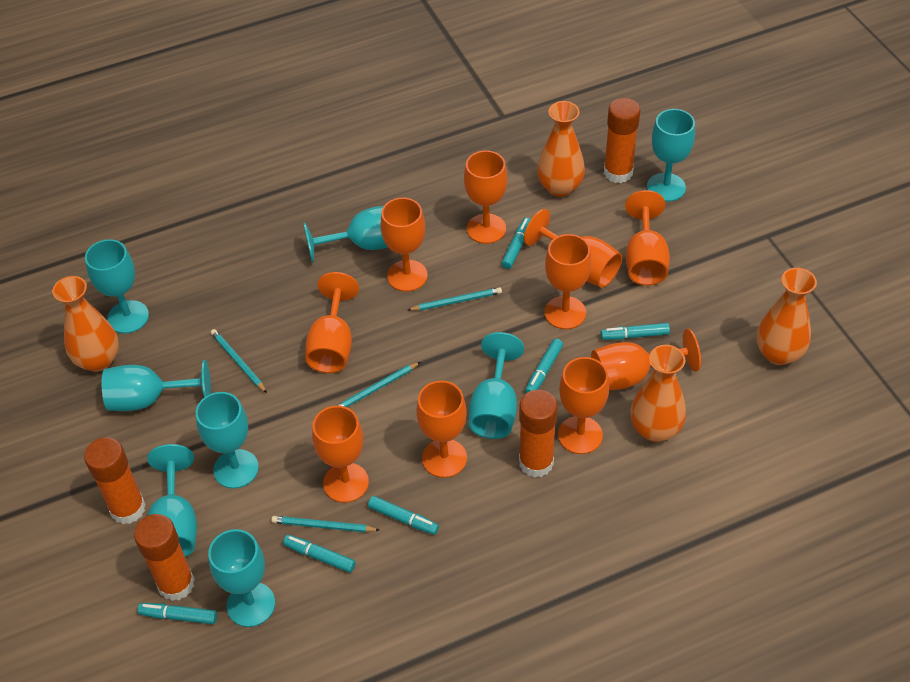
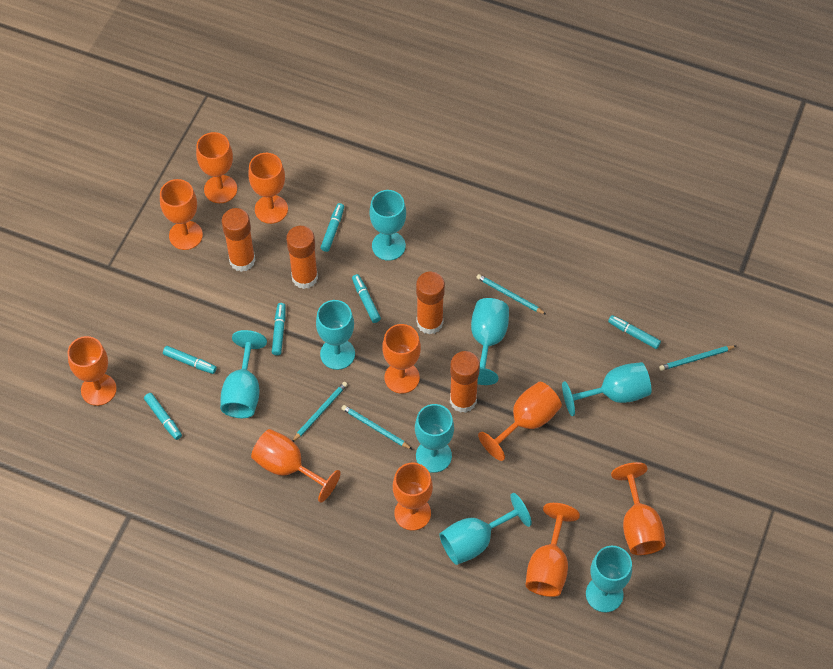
orange vase: 4 -> 0

